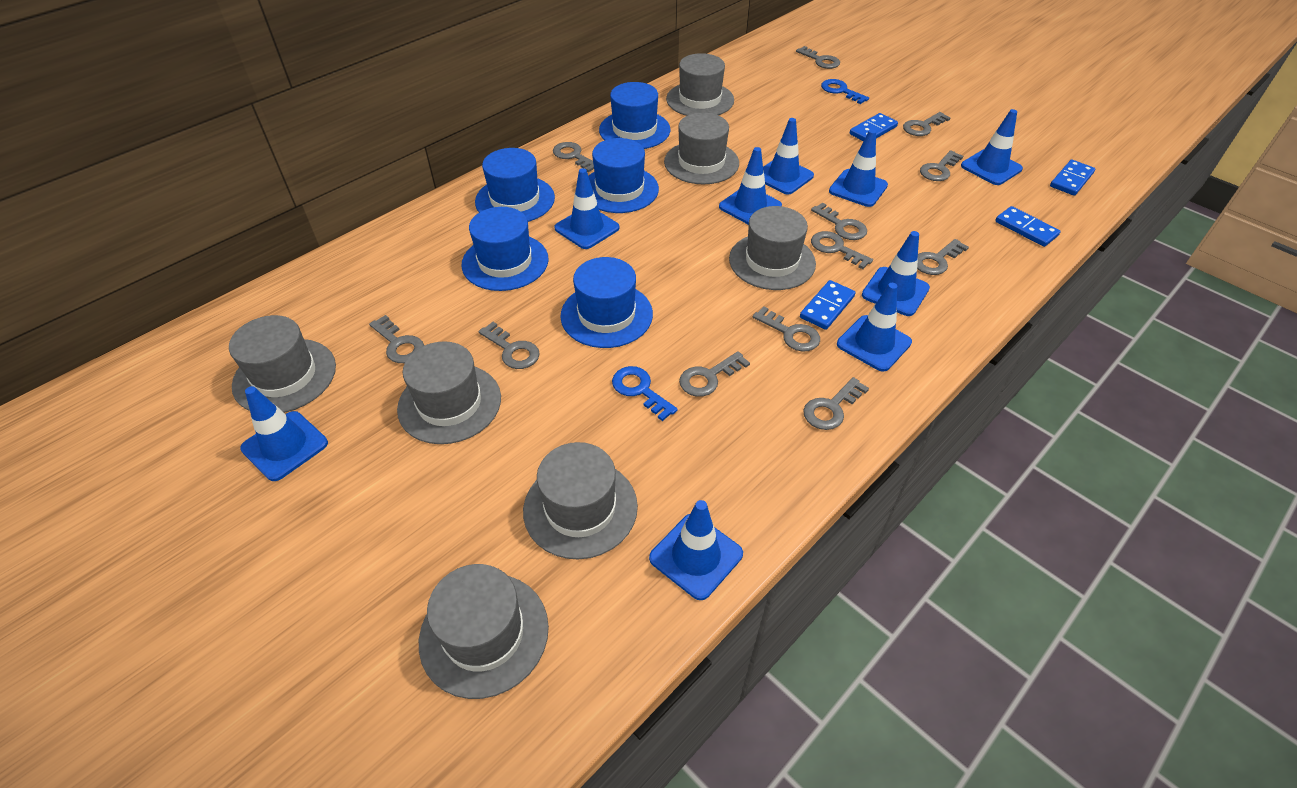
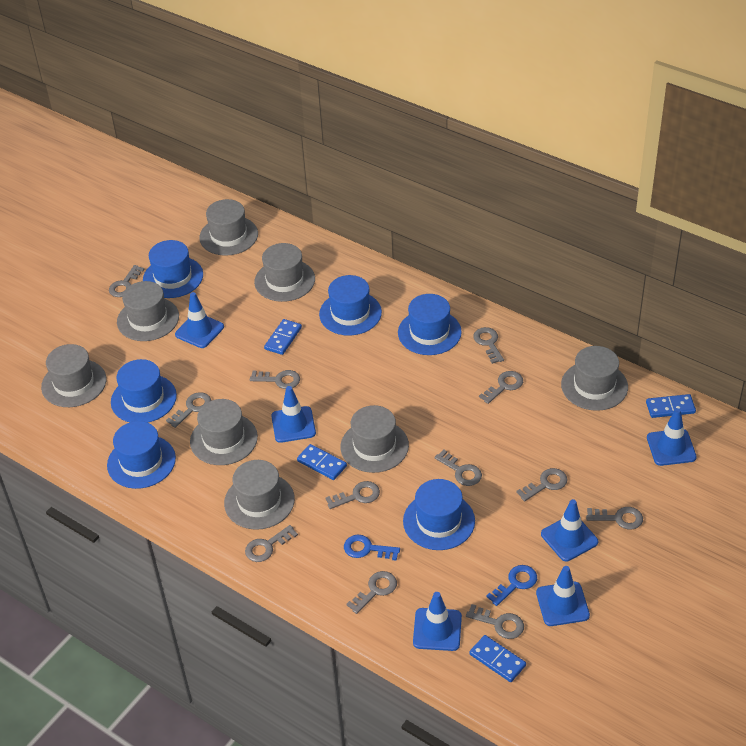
blue hat: 5 -> 6
blue traffic cone: 9 -> 6
grey hat: 7 -> 8

